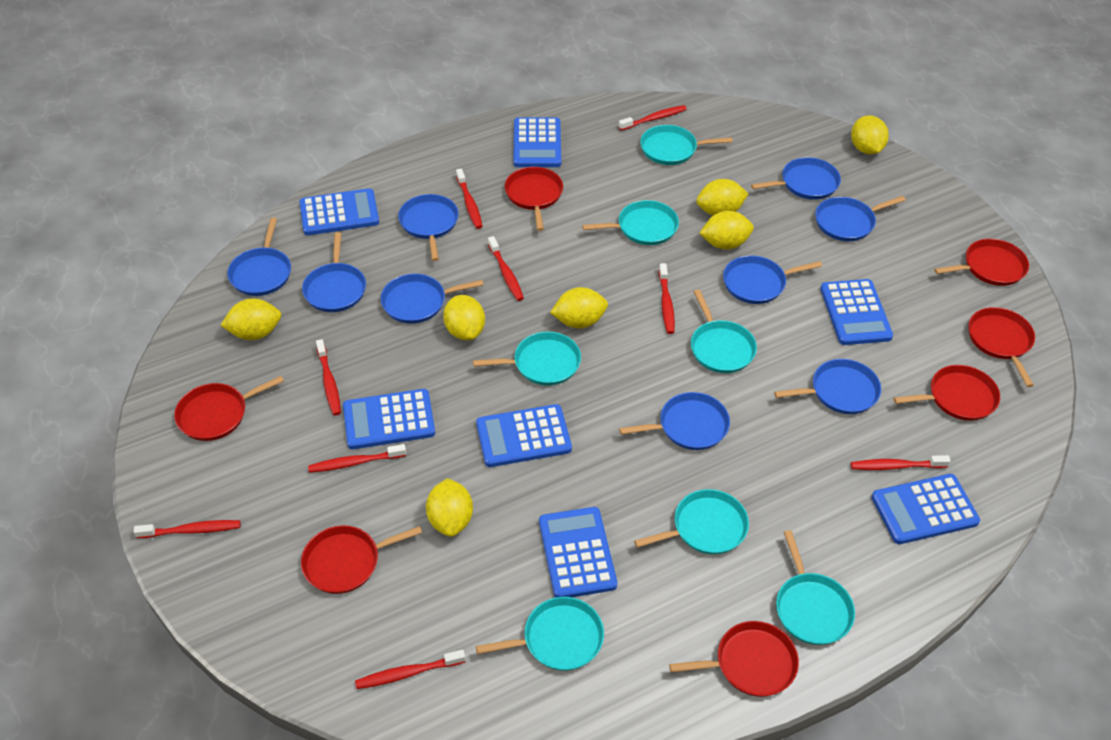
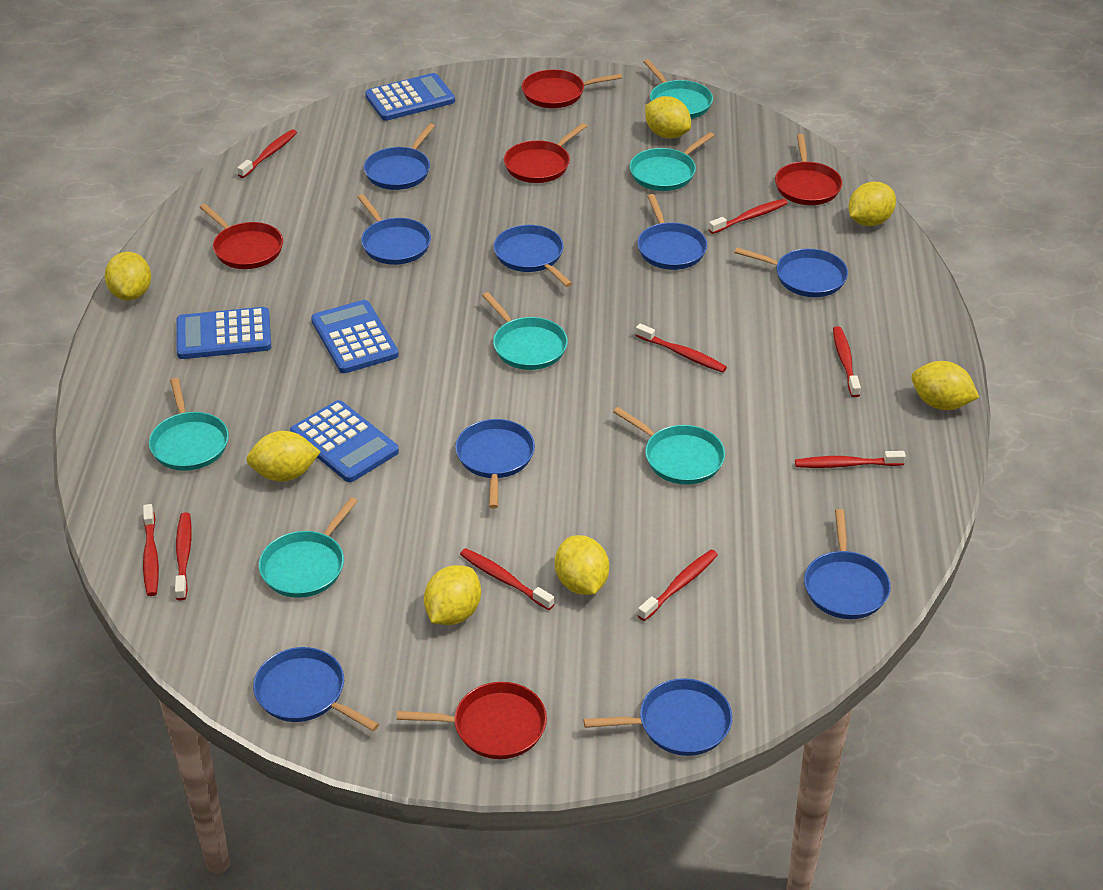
blue calculator: 7 -> 4
red pan: 7 -> 5
turquoise pan: 7 -> 6

